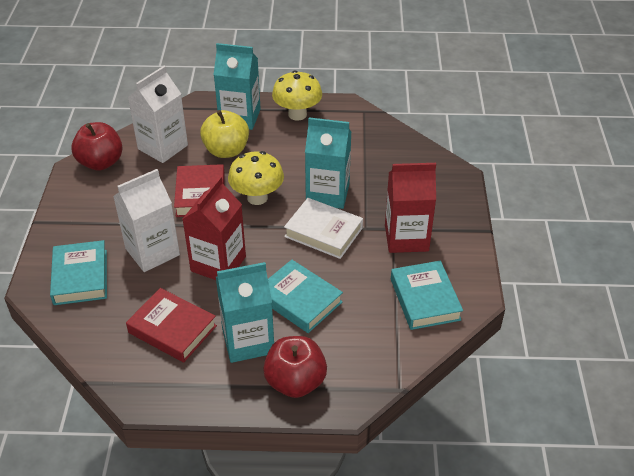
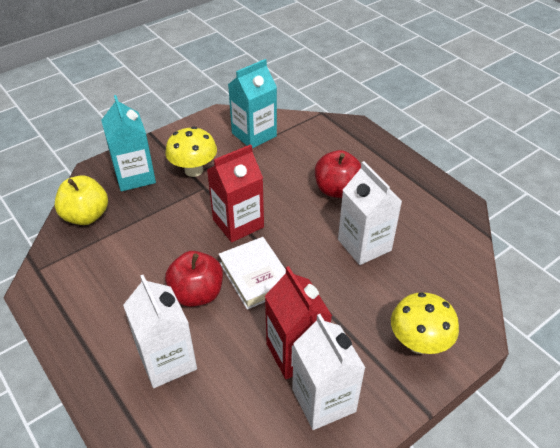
red book: 2 -> 0
turquoise book: 3 -> 0
turquoise carton: 3 -> 2
white carton: 2 -> 3

